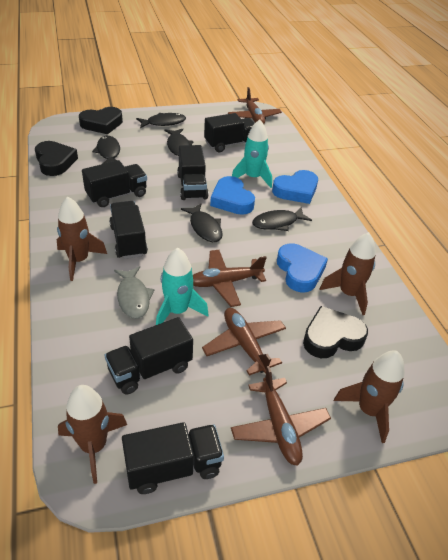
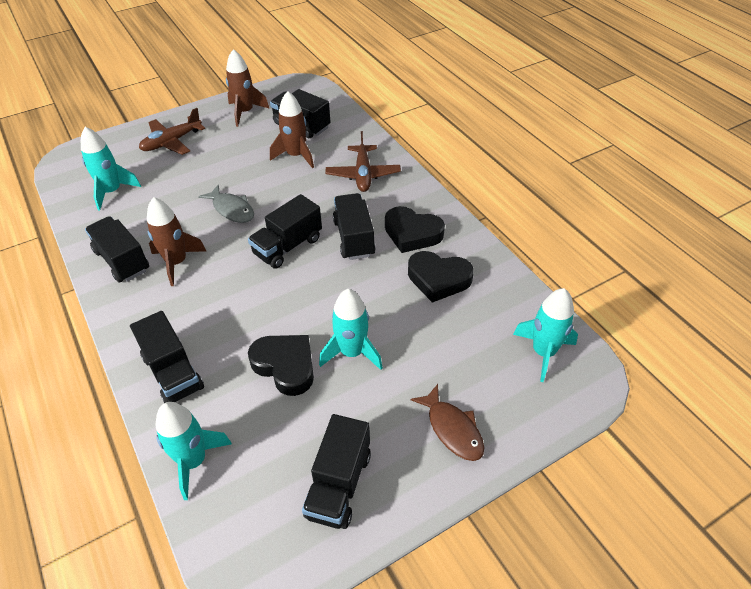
black fish: 5 -> 0
blue heart: 3 -> 0
brown fish: 0 -> 1
brown plane: 4 -> 2
brown rocket: 4 -> 3
turquoise rocket: 2 -> 4

